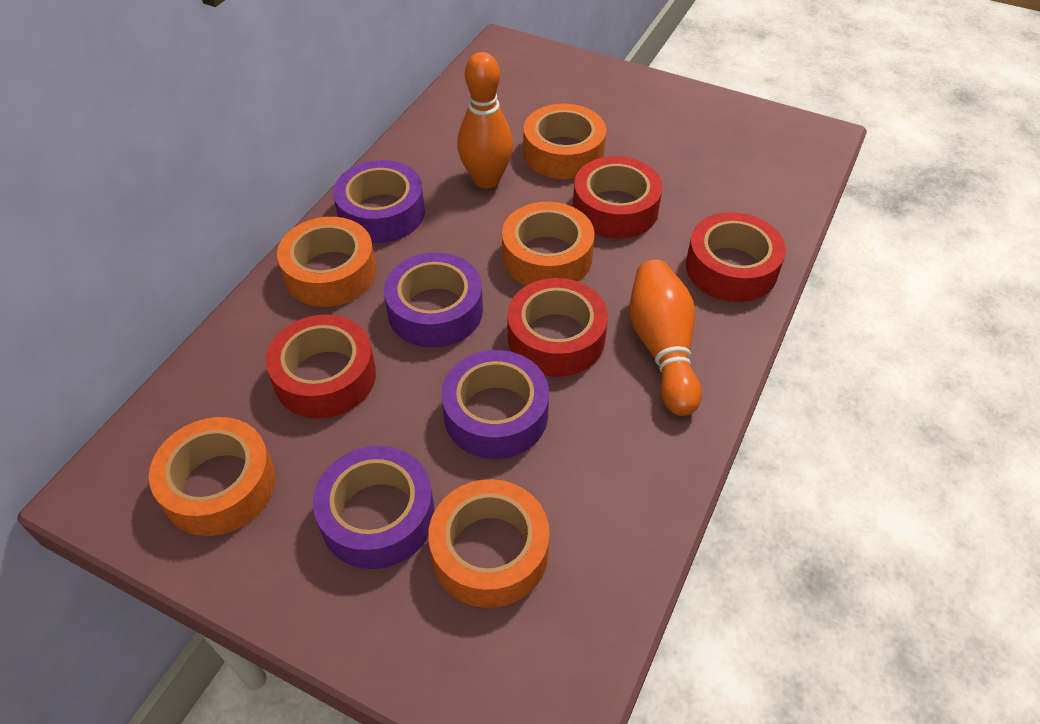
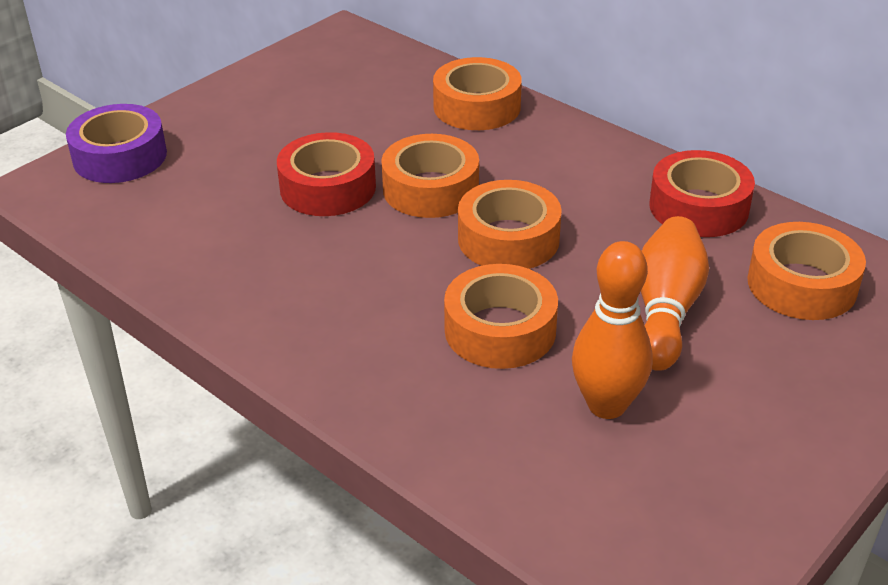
purple tape: 4 -> 1
red tape: 4 -> 2

